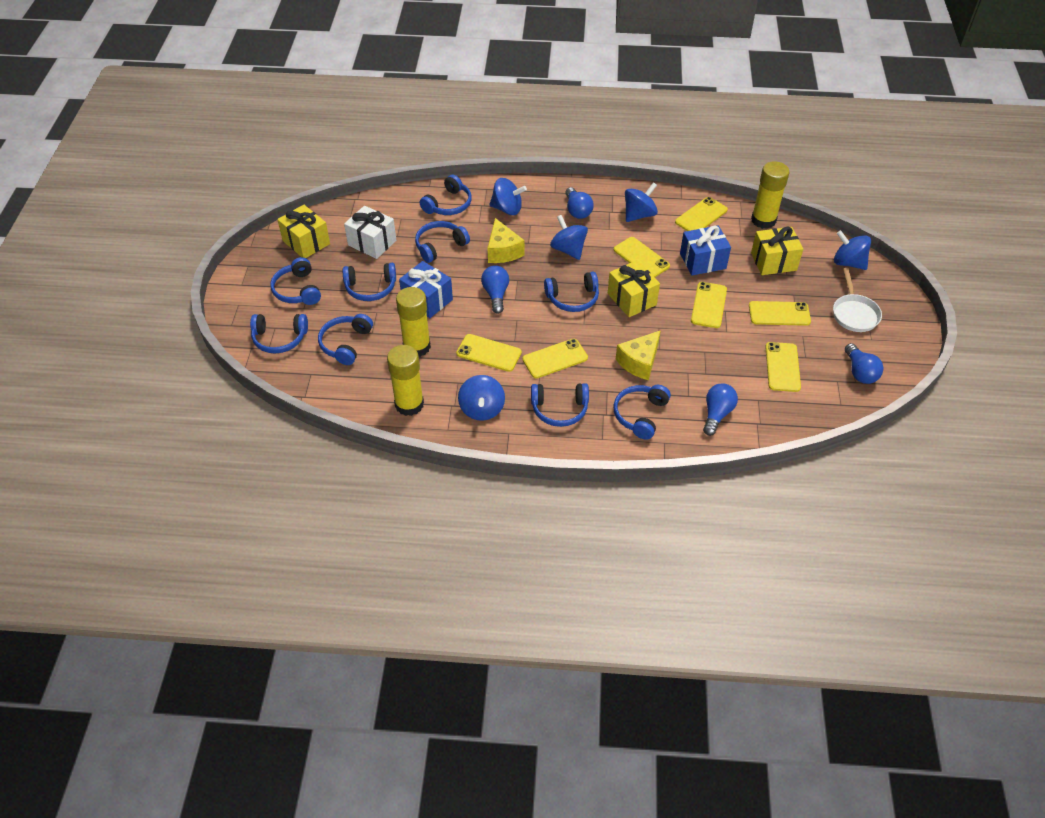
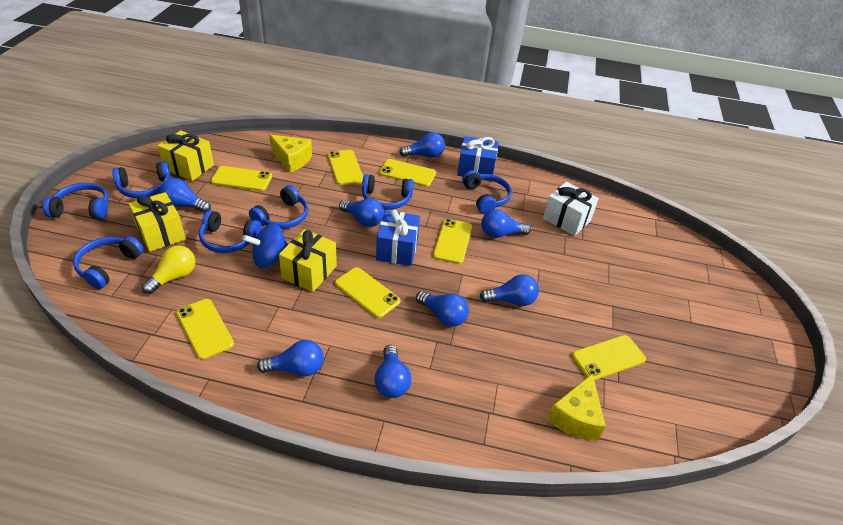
blue headphones: 9 -> 7
blue light bulb: 4 -> 8
blue spinning top: 5 -> 1
white pan: 1 -> 0
yellow glue stick: 3 -> 0
yellow light bulb: 0 -> 1

